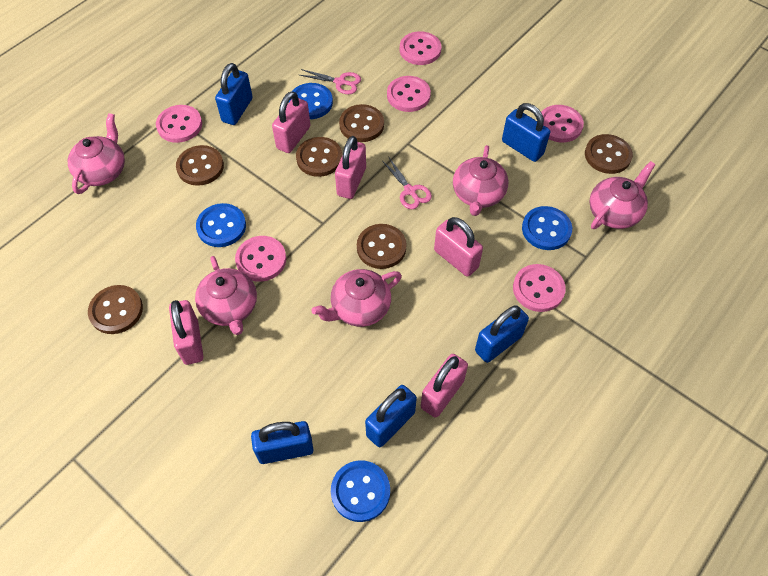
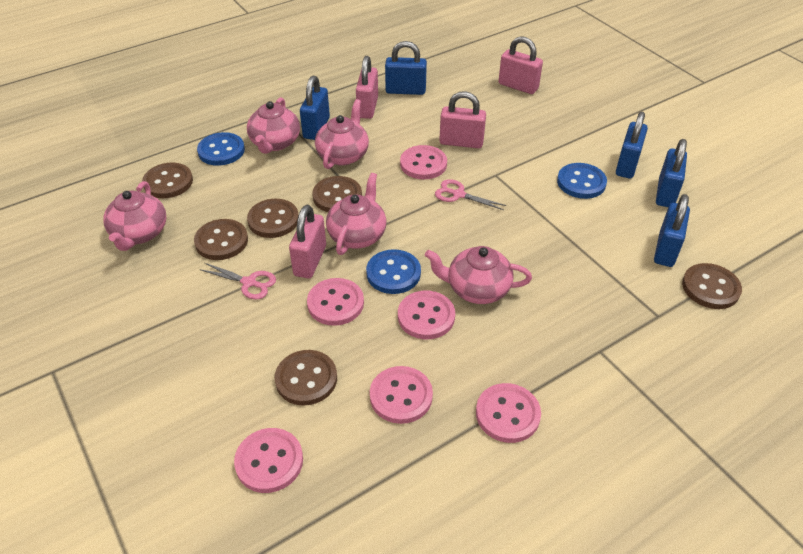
blue button: 4 -> 3
pink padlock: 5 -> 4

